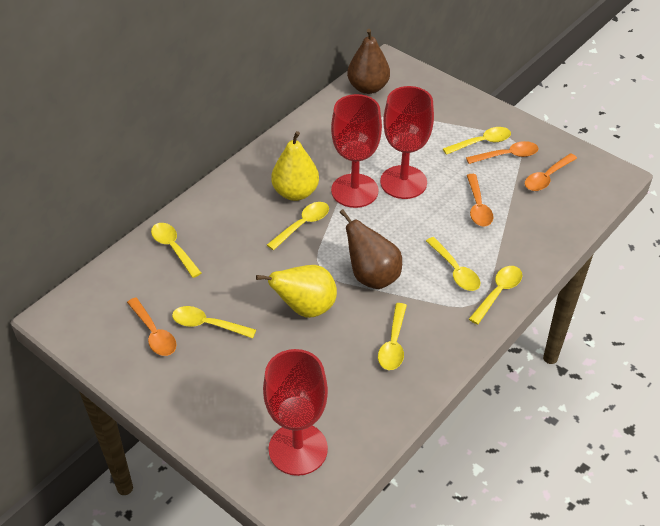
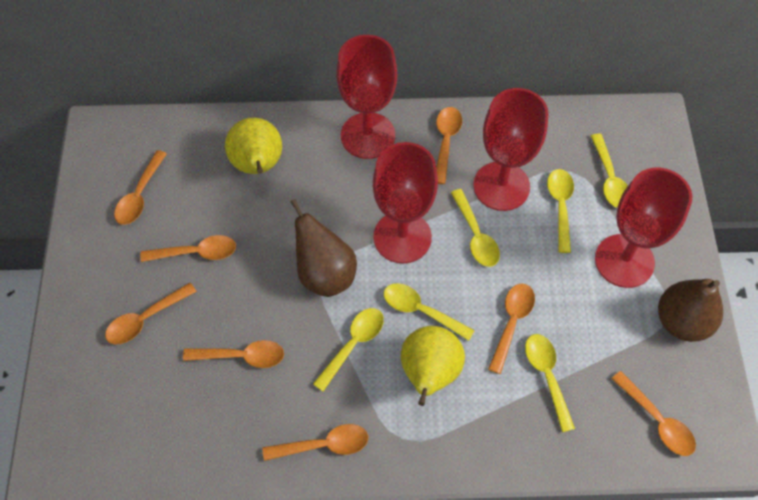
orange spoon: 4 -> 8
red goblet: 3 -> 4
yellow spoon: 7 -> 6

